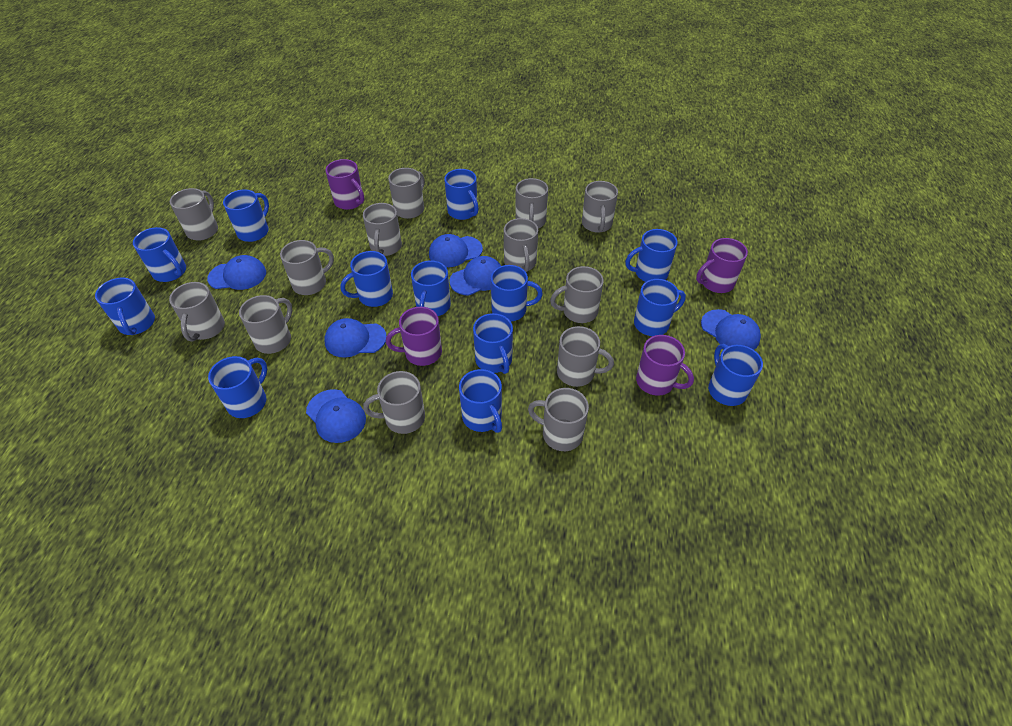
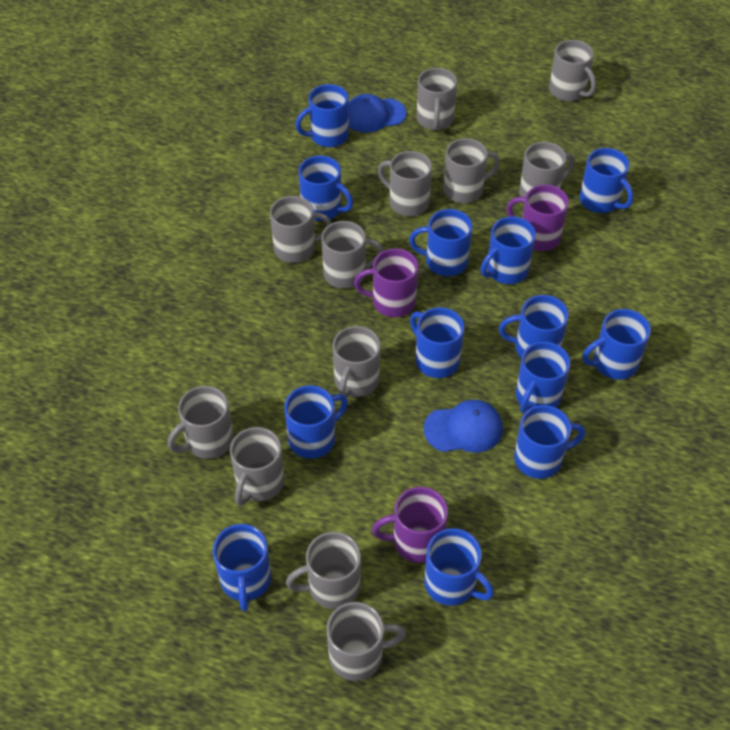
blue cap: 6 -> 2
grey mug: 13 -> 12
purple mug: 4 -> 3

